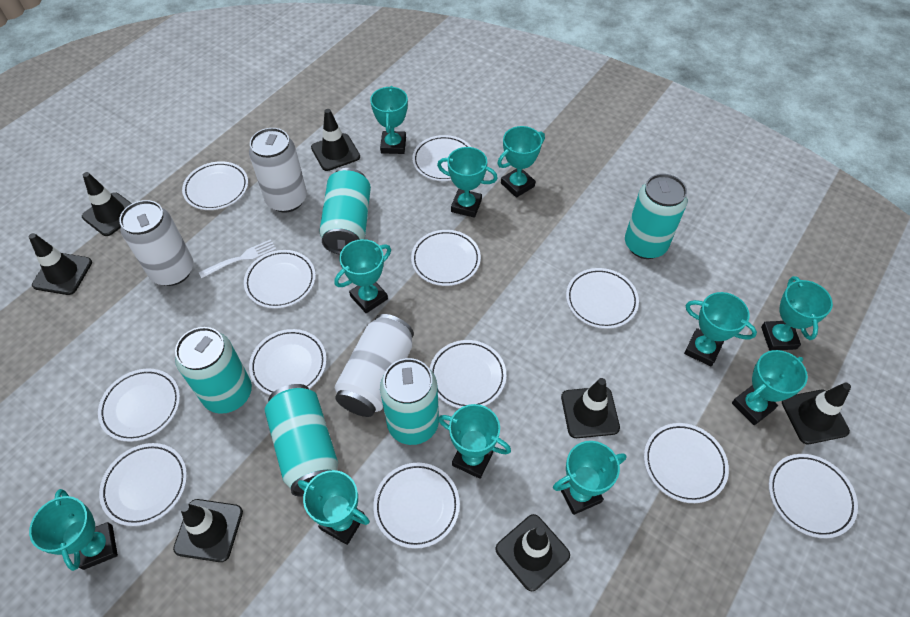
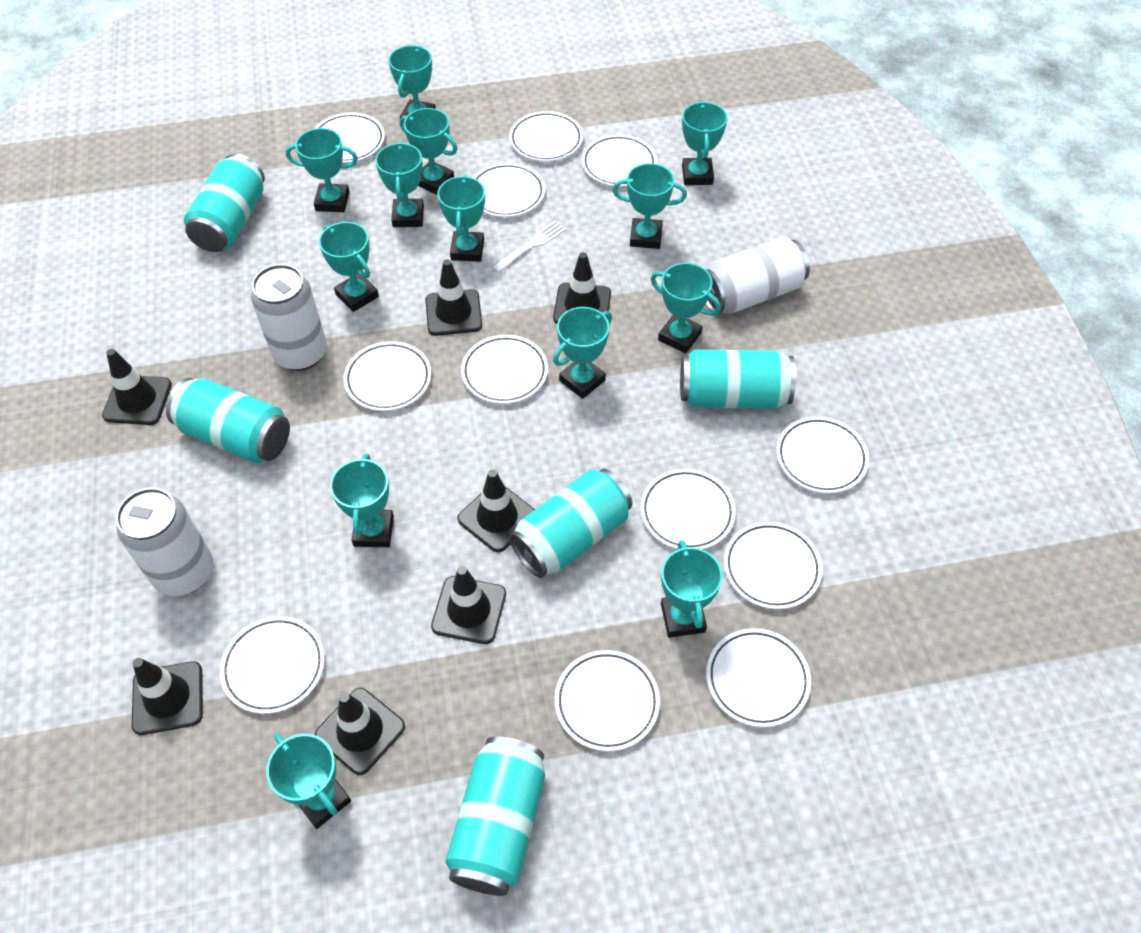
turquoise trophy: 11 -> 13

